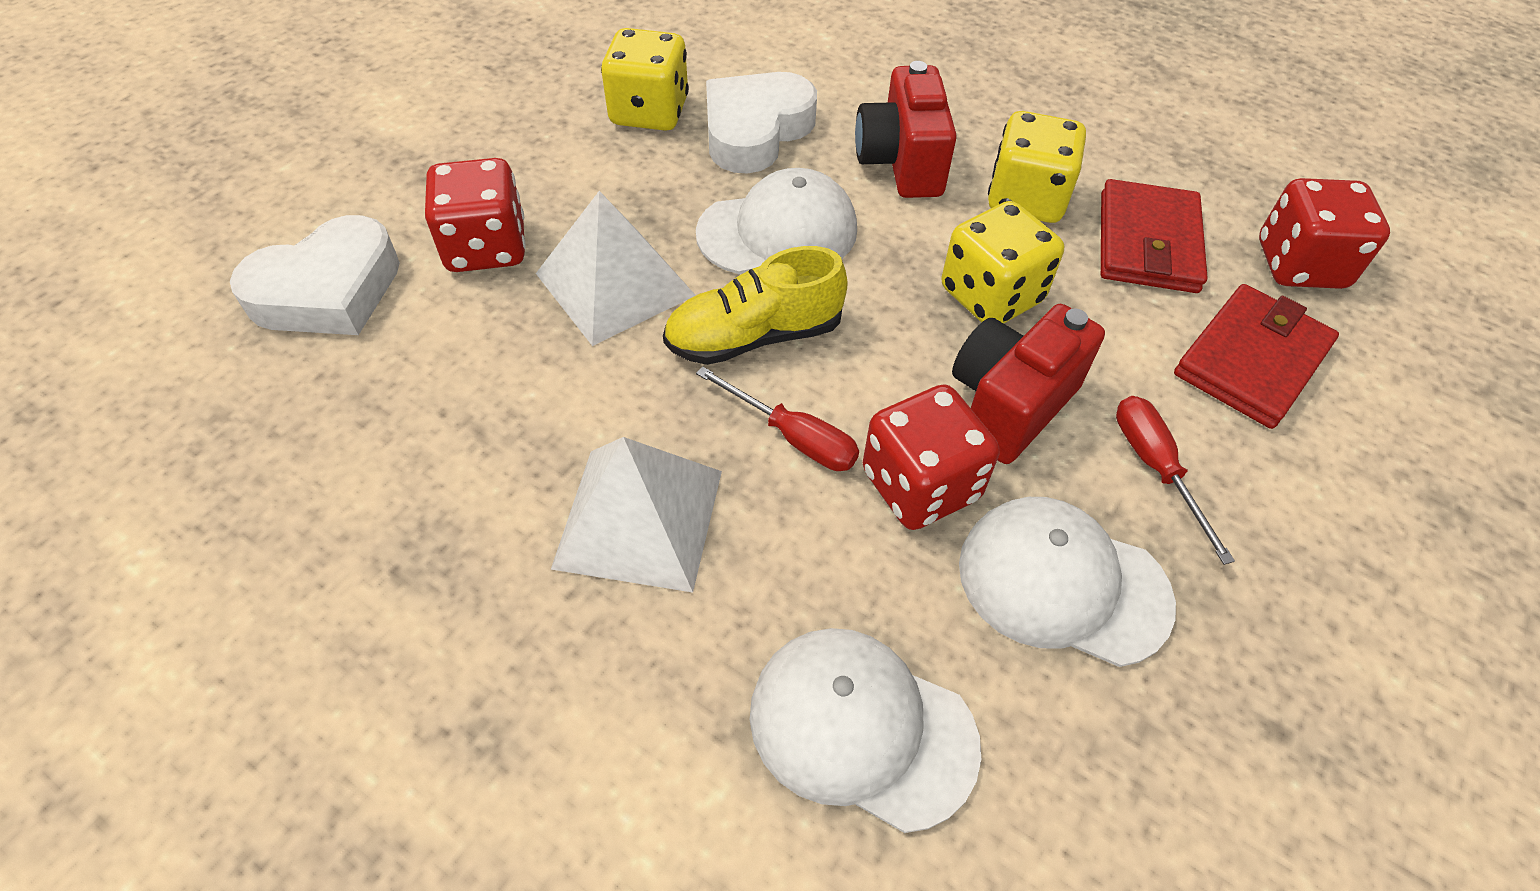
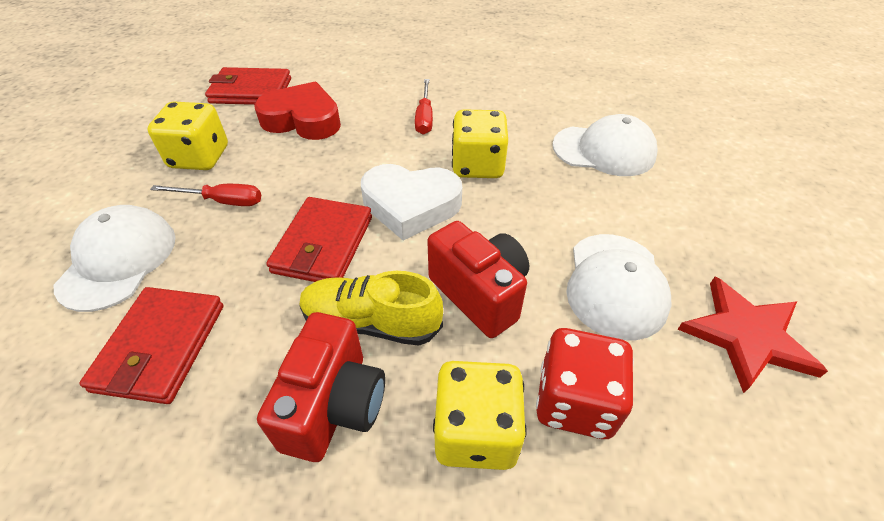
red dice: 3 -> 1
red heart: 0 -> 1
red star: 0 -> 1
red wallet: 2 -> 3
white heart: 2 -> 1
white pyramid: 2 -> 0

